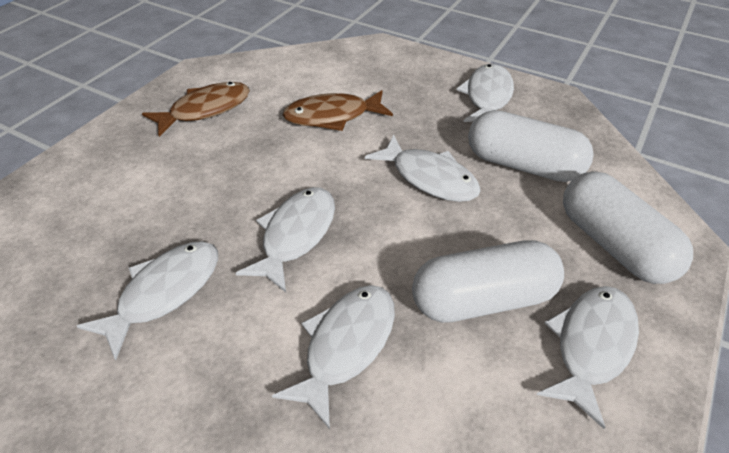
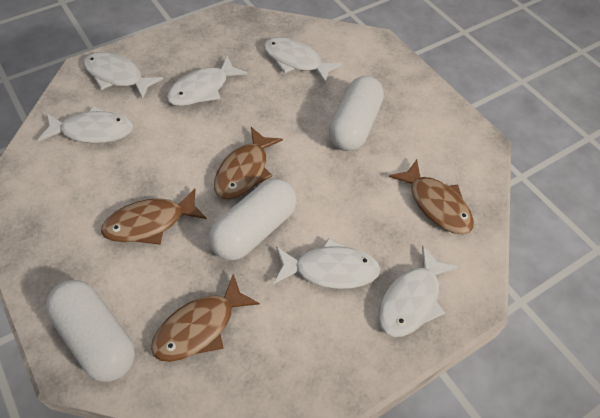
brown fish: 2 -> 4

